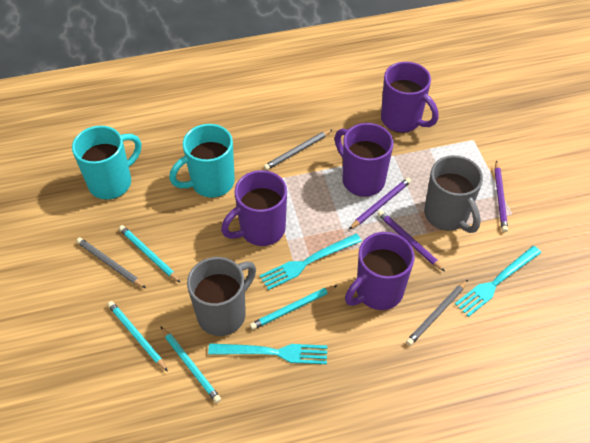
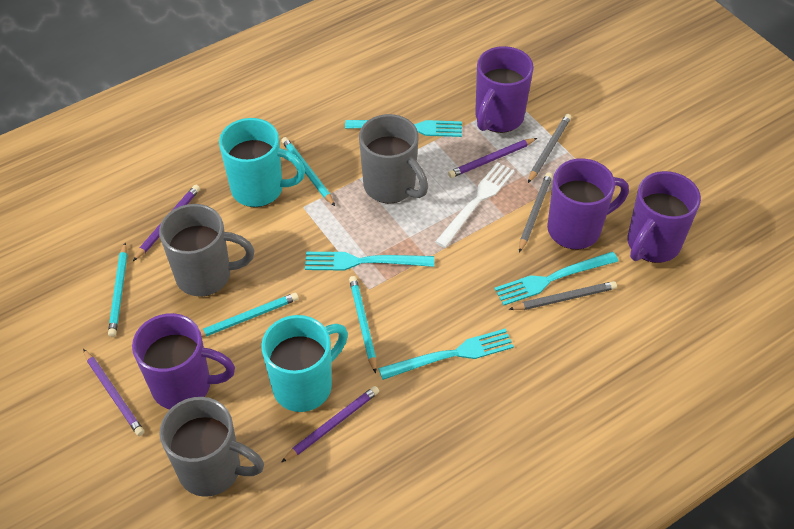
grey mug: 2 -> 3
purple pencil: 3 -> 4
turquoise fork: 3 -> 4
white fork: 0 -> 1

